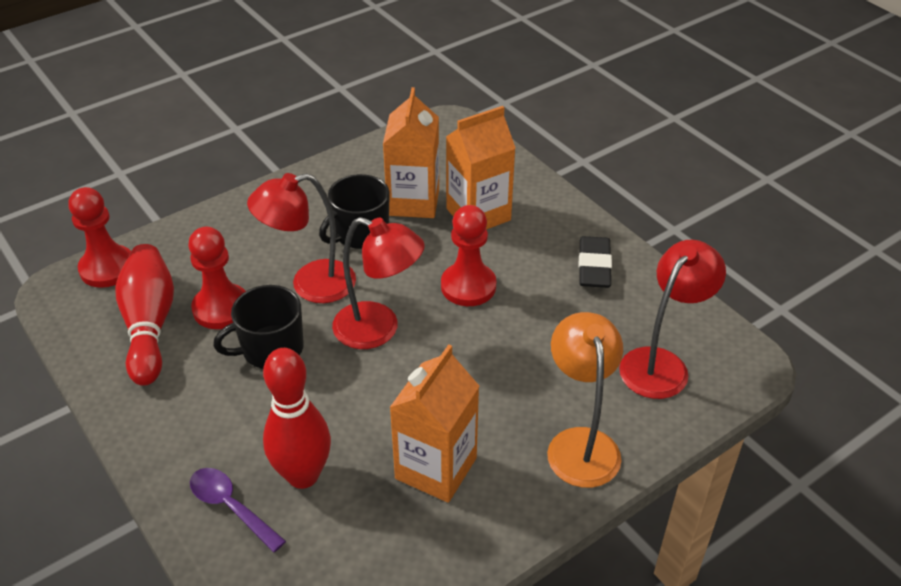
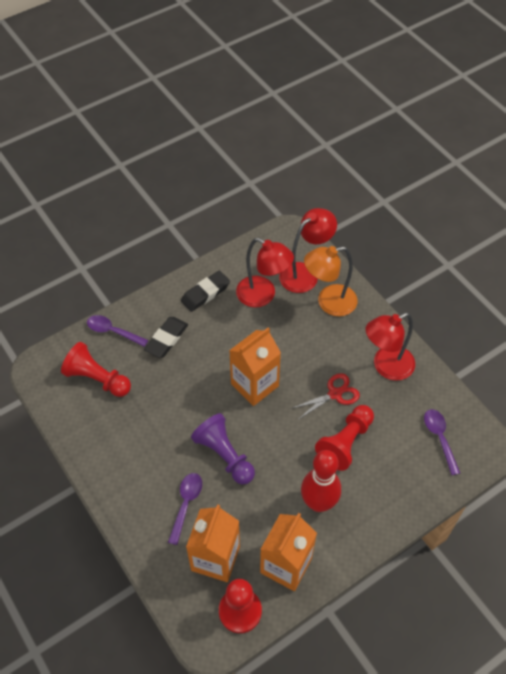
black eraser: 1 -> 2
black mug: 2 -> 0
purple pawn: 0 -> 1
purple spoon: 1 -> 3
red bowling pin: 2 -> 1
red scissors: 0 -> 1

